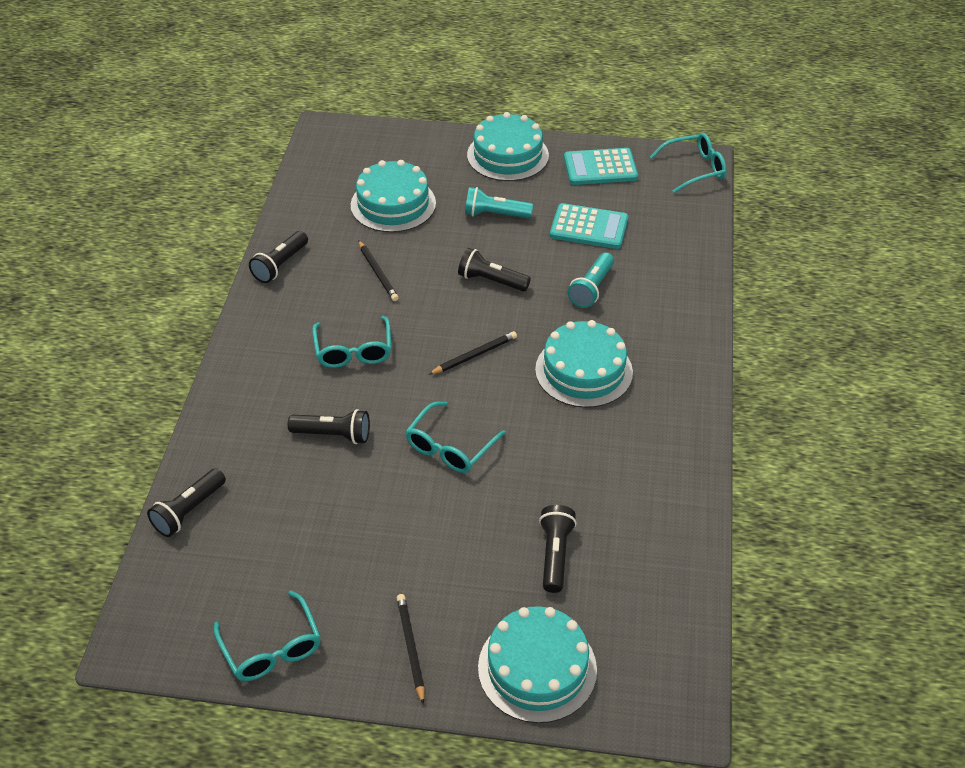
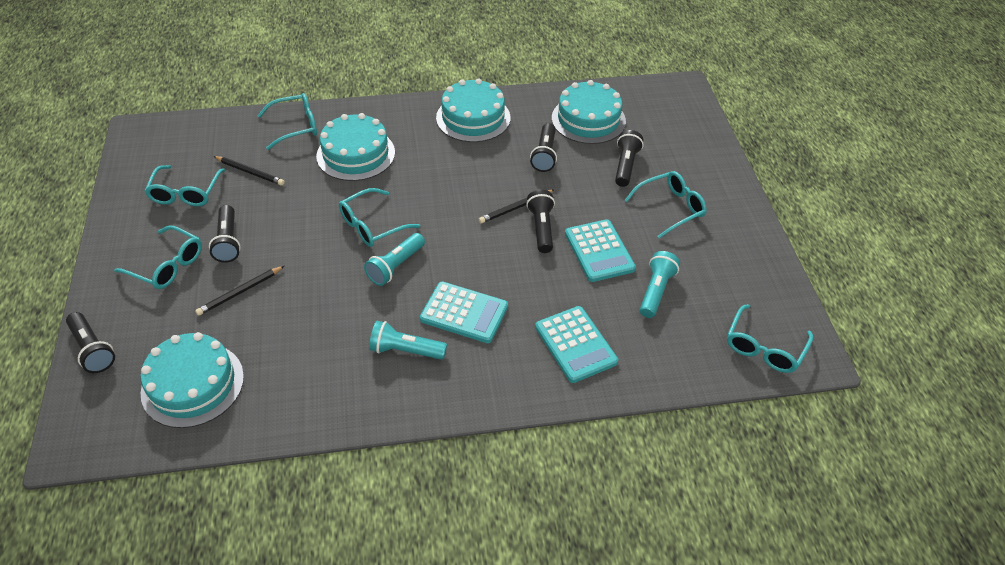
turquoise calculator: 2 -> 3
turquoise flashlight: 2 -> 3
turquoise glasses: 4 -> 6

